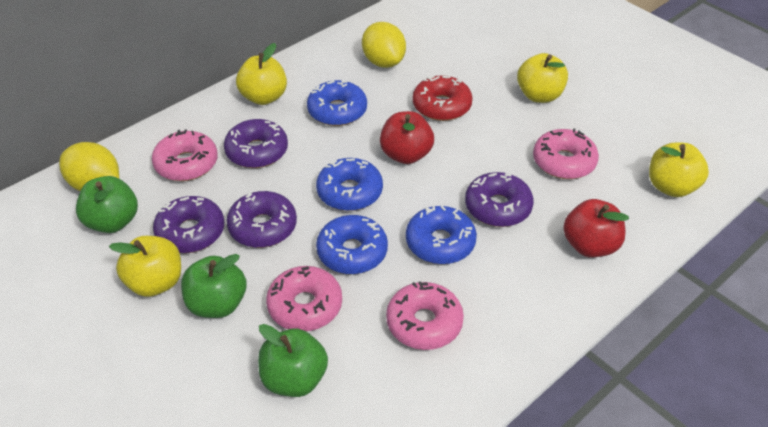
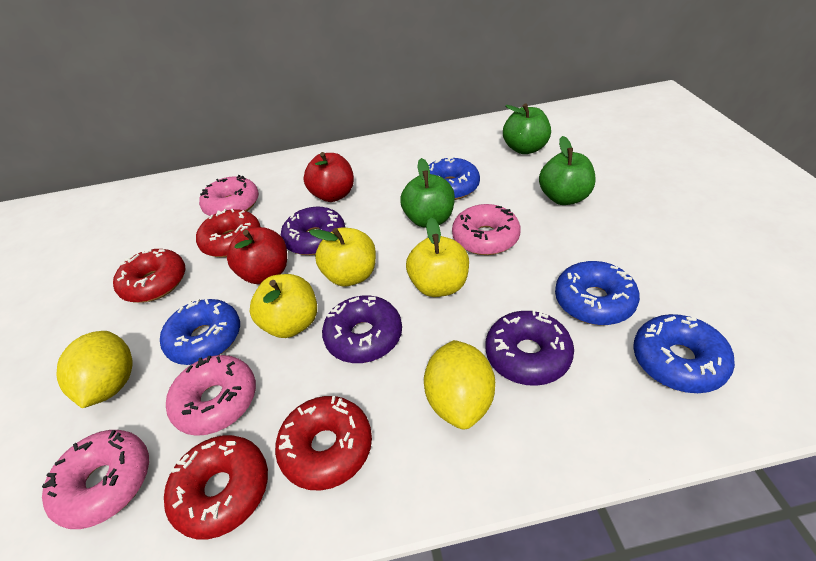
purple donut: 4 -> 3
red donut: 1 -> 4
yellow apple: 4 -> 3

